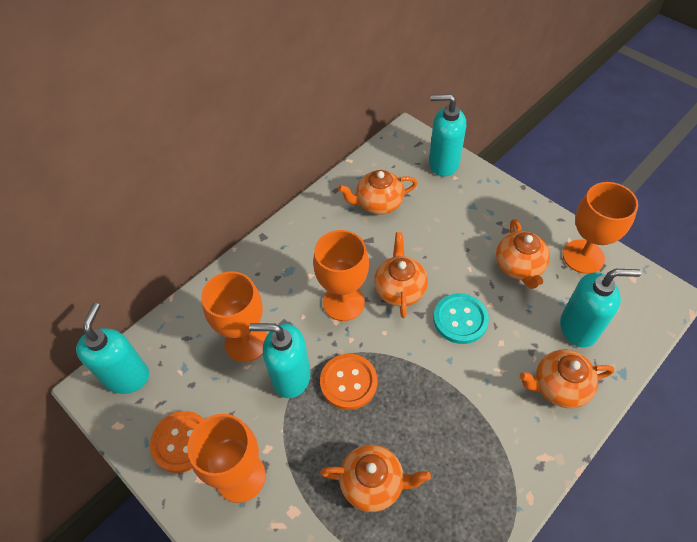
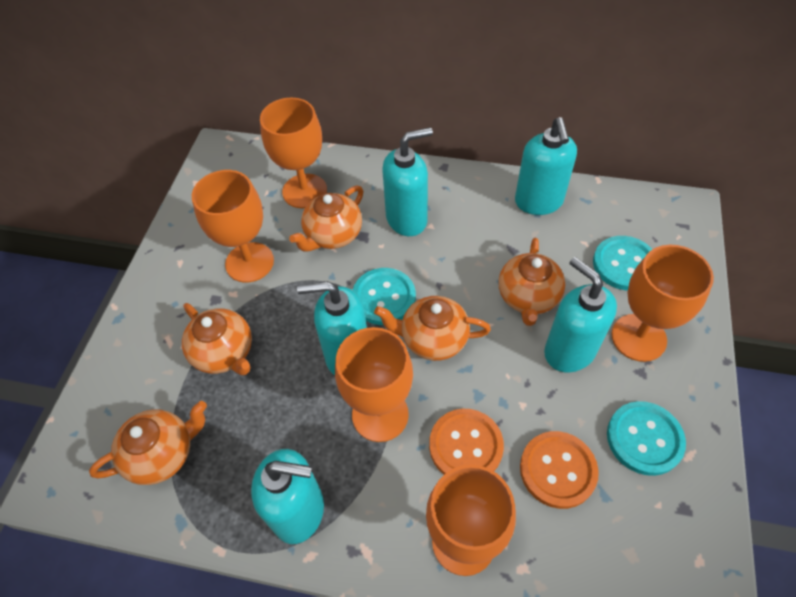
orange goblet: 4 -> 5
turquoise button: 1 -> 3
turquoise soap dispenser: 4 -> 5

